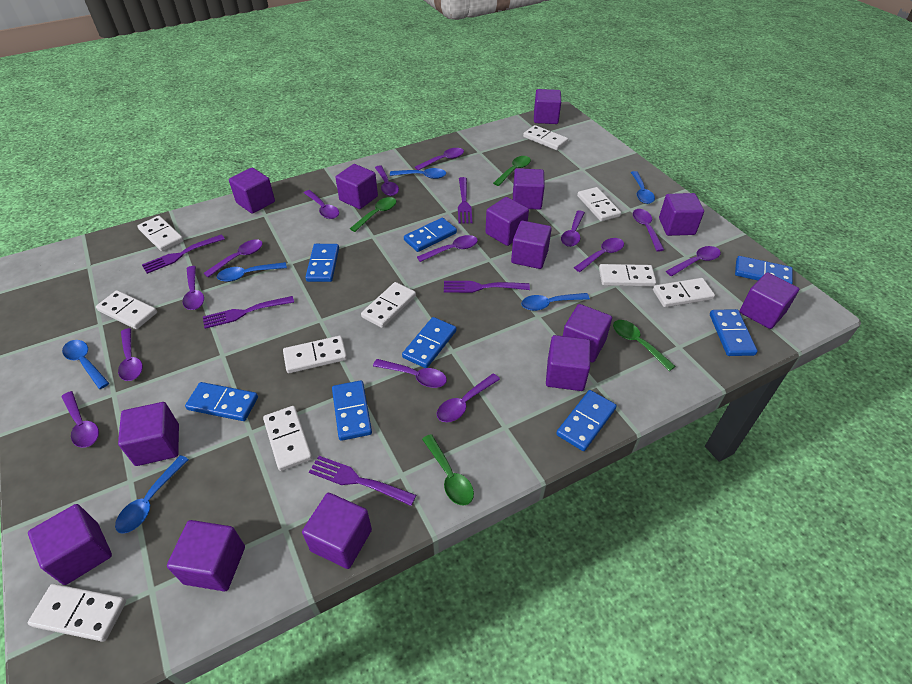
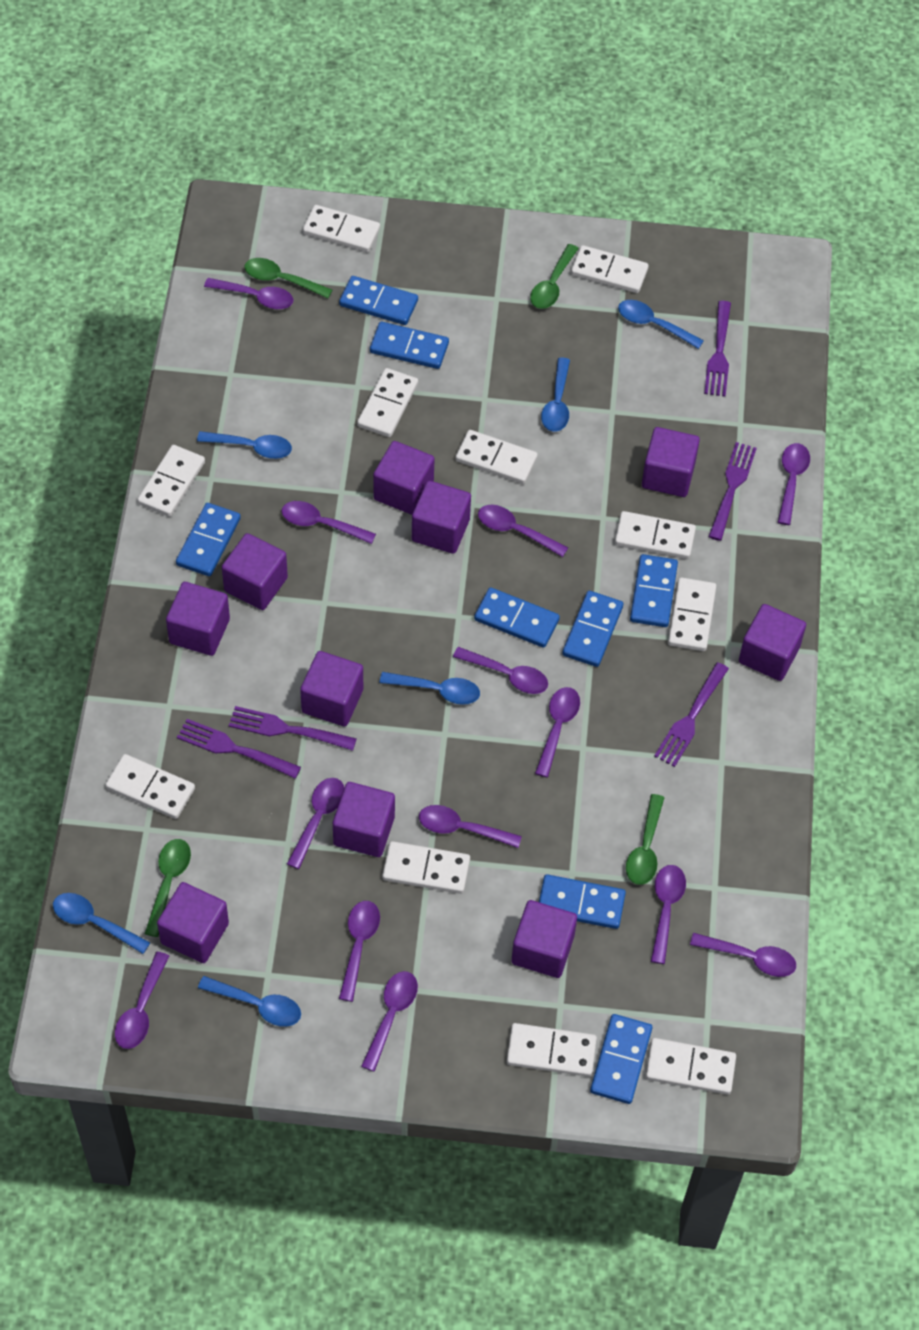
purple cube: 14 -> 10
purple spoon: 14 -> 13
white domino: 10 -> 11

